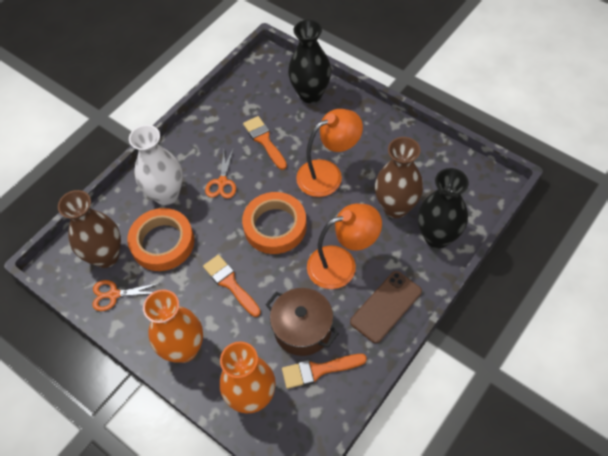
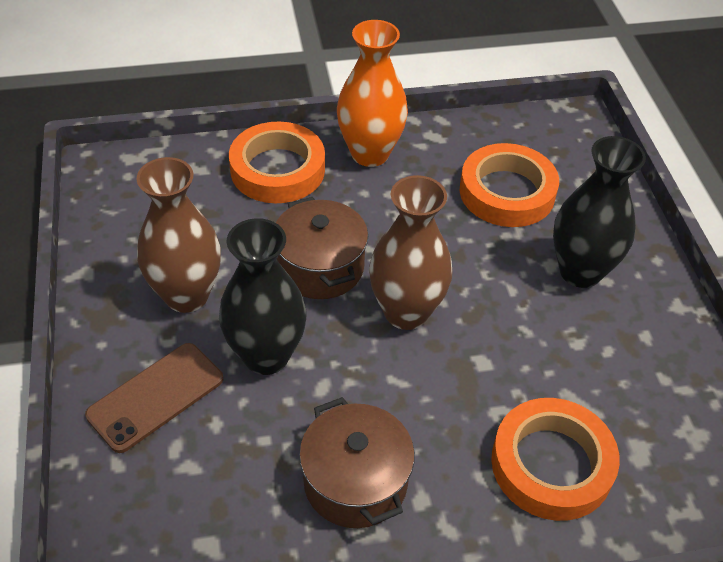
brown pot: 1 -> 2
orange brush: 3 -> 0
orange lamp: 2 -> 0
orange scissors: 2 -> 0
orange tape: 2 -> 3
orange vase: 2 -> 1
white vase: 1 -> 0

